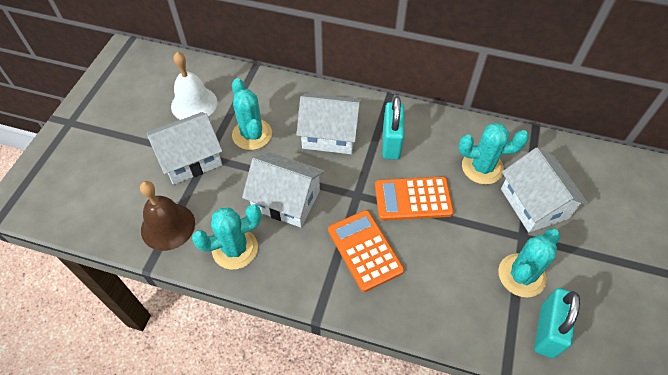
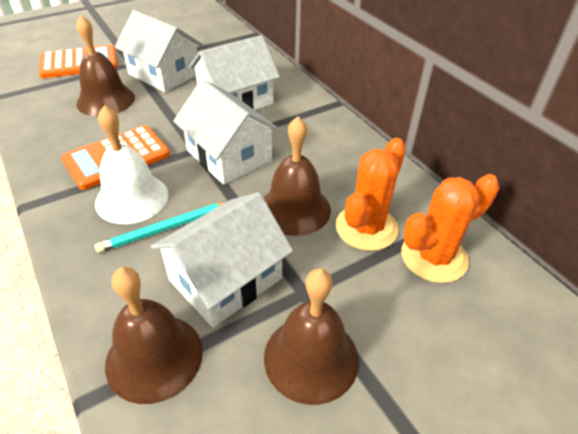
brown bell: 1 -> 4
orange cactus: 0 -> 2
turquoise cactus: 4 -> 0
turquoise padlock: 2 -> 0
turquoise pencil: 0 -> 1

